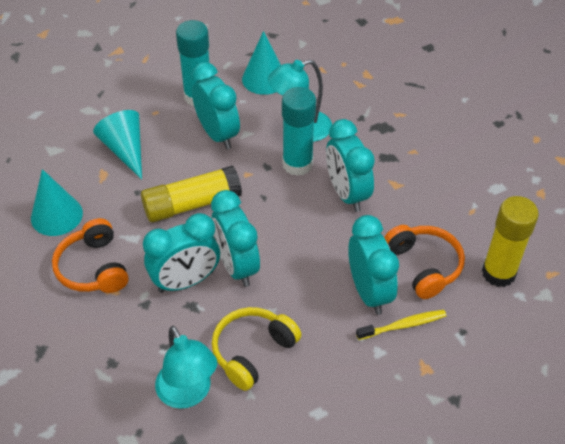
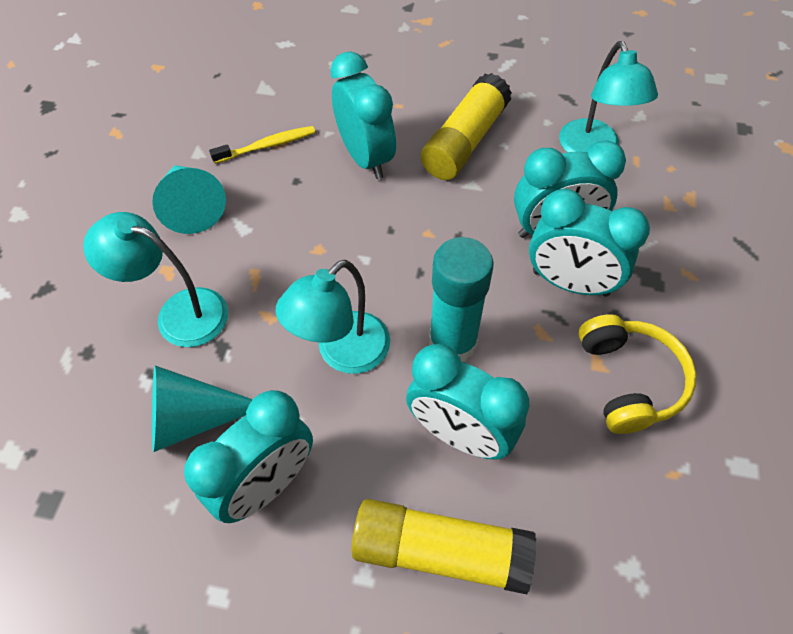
orange headphones: 2 -> 0
turquoise cone: 3 -> 2
turquoise glue stick: 2 -> 1
turquoise lamp: 2 -> 3

